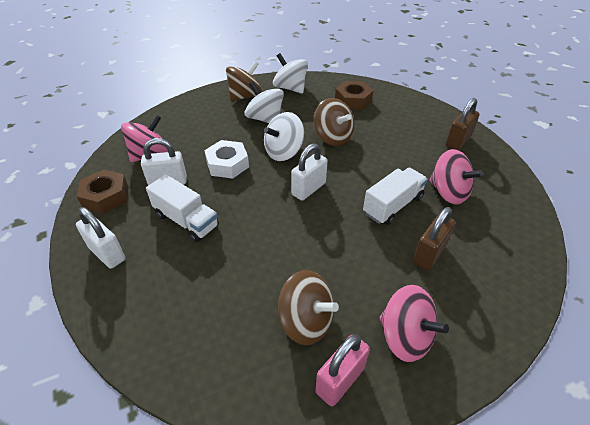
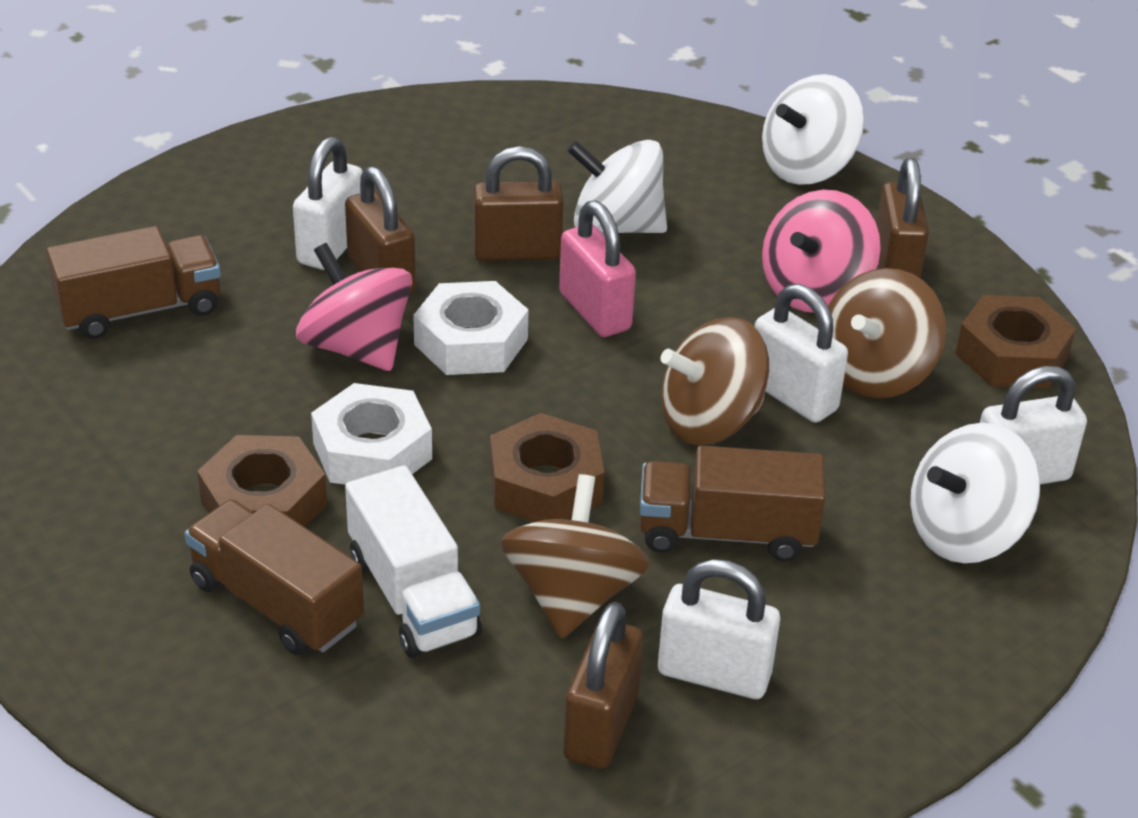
brown nut: 2 -> 3
brown padlock: 2 -> 4
brown truck: 0 -> 3
pink spinning top: 3 -> 2
white nut: 1 -> 2
white padlock: 3 -> 4
white truck: 2 -> 1

